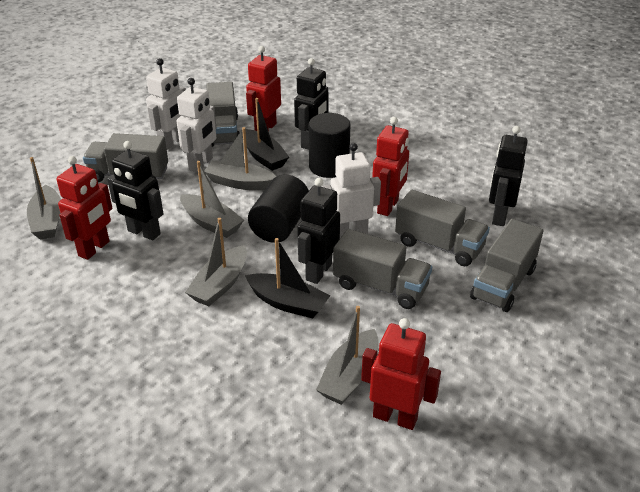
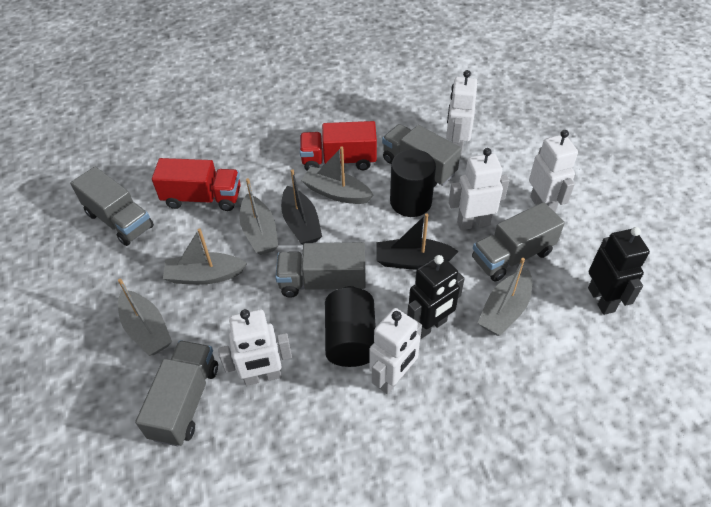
black robot: 4 -> 2
red robot: 4 -> 0
red truck: 0 -> 2
white robot: 3 -> 5

